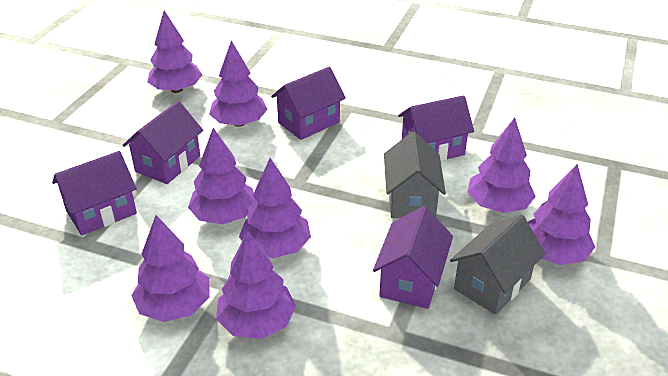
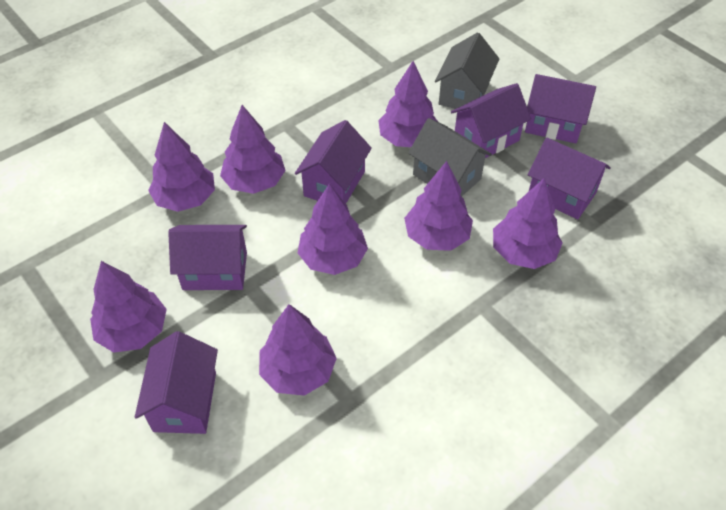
purple house: 5 -> 6

